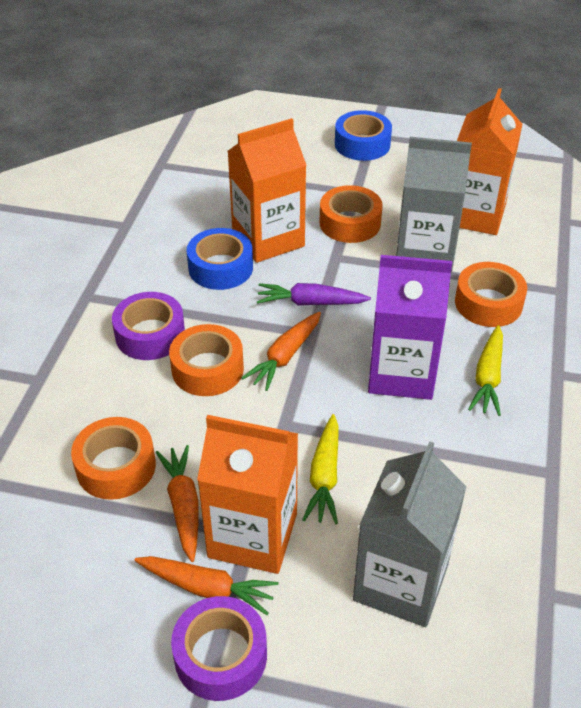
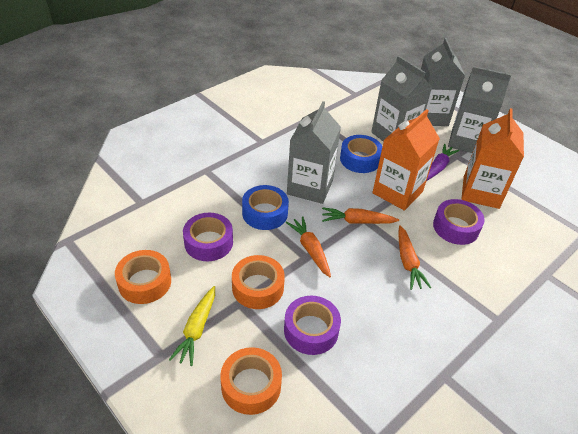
grey carton: 2 -> 4
orange carton: 3 -> 2
orange tape: 4 -> 3
purple carton: 1 -> 0
purple tape: 2 -> 3
yellow carrot: 2 -> 1

